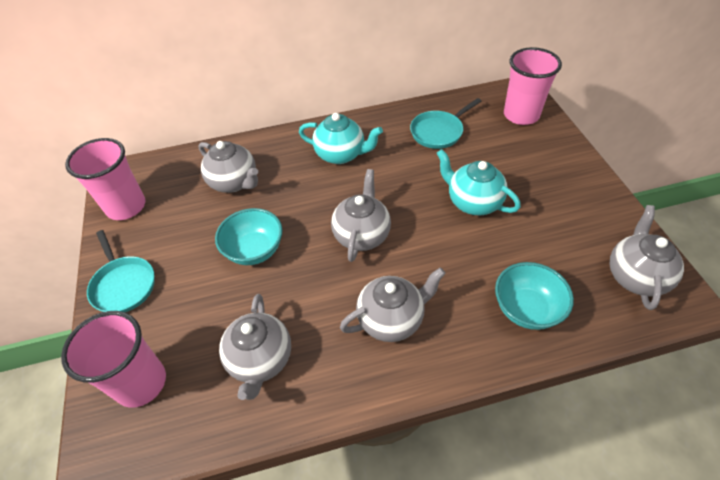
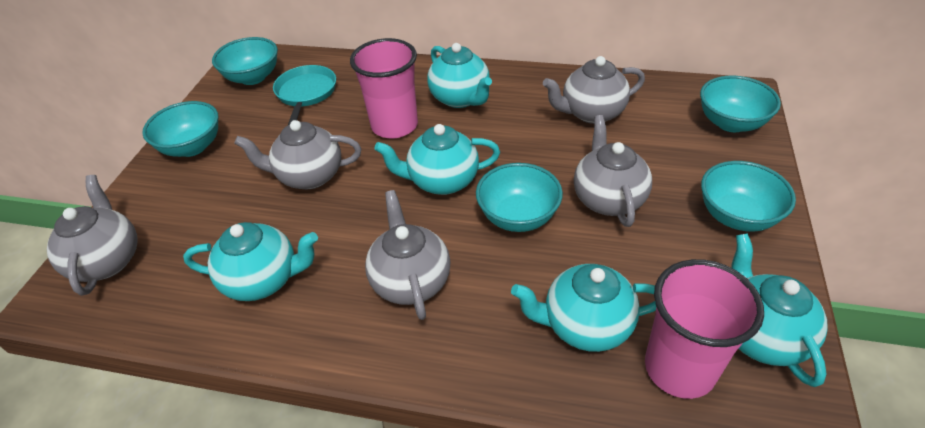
pink cup: 3 -> 2
turquoise bowl: 2 -> 5
turquoise pan: 2 -> 1
turquoise teapot: 2 -> 5

